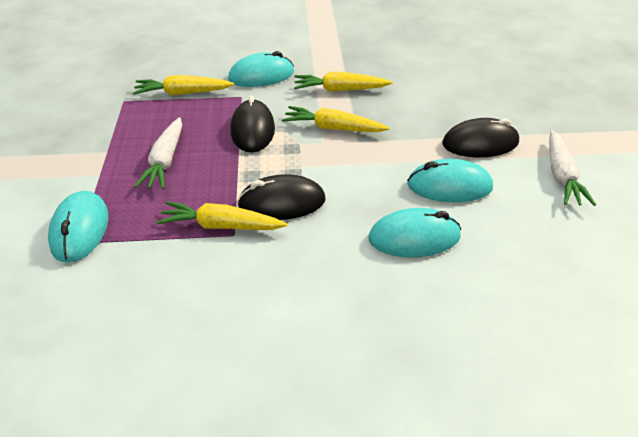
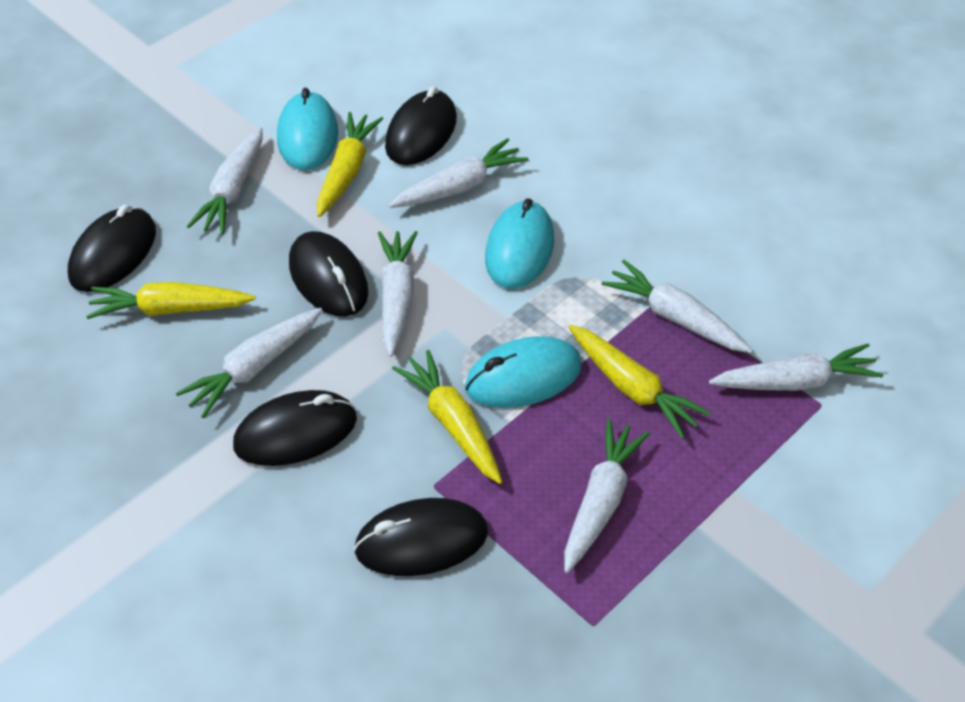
black mouse: 3 -> 5
turquoise mouse: 4 -> 3
white carrot: 2 -> 7

